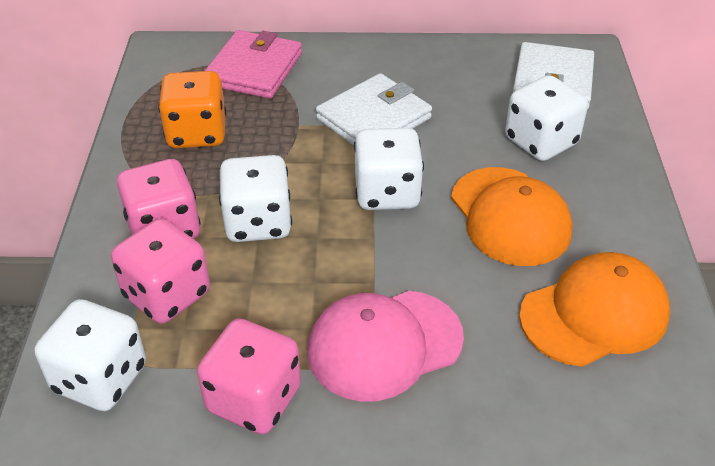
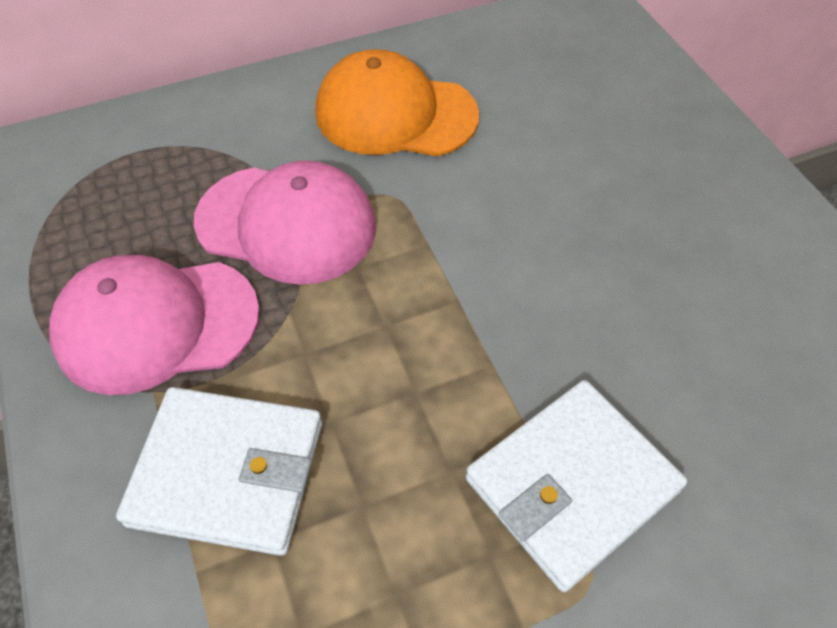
orange cap: 2 -> 1
orange dice: 1 -> 0
pink cap: 1 -> 2
pink dice: 3 -> 0
pink wallet: 1 -> 0
white dice: 4 -> 0

